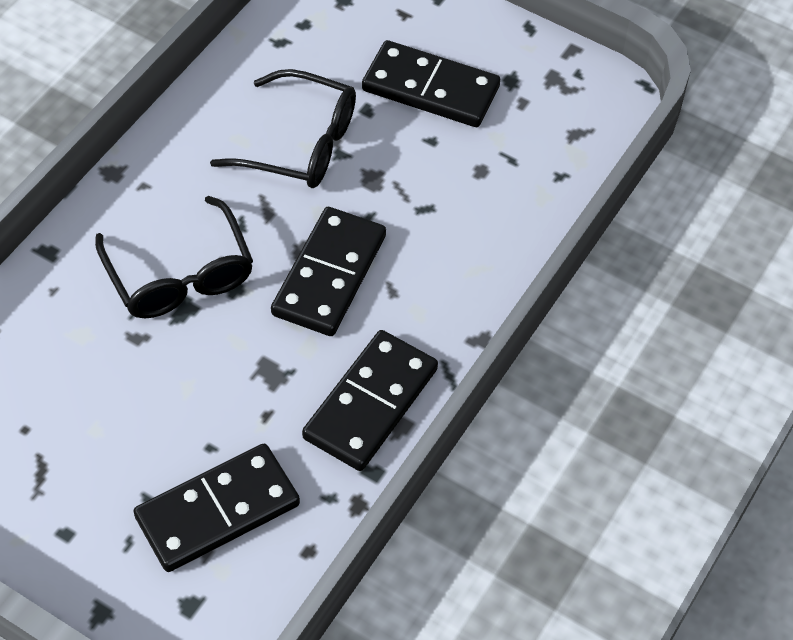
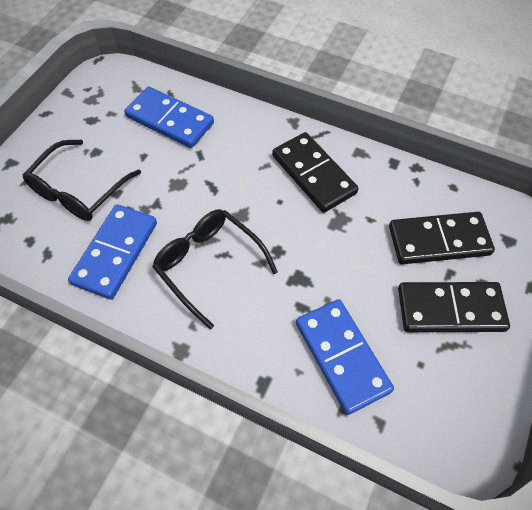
black domino: 4 -> 3
blue domino: 0 -> 3

